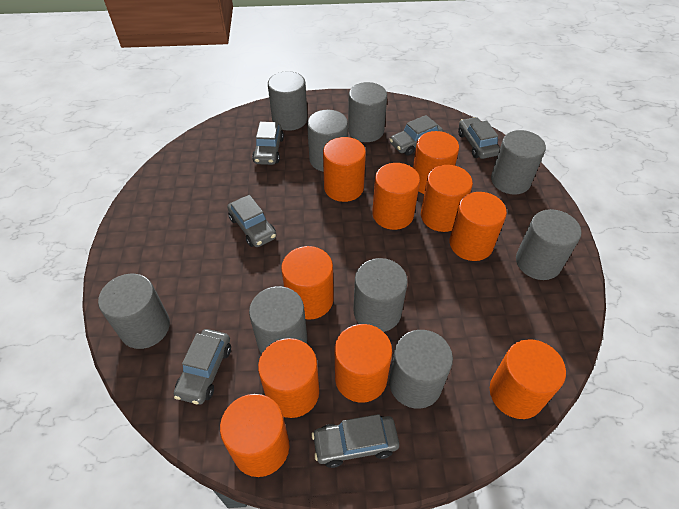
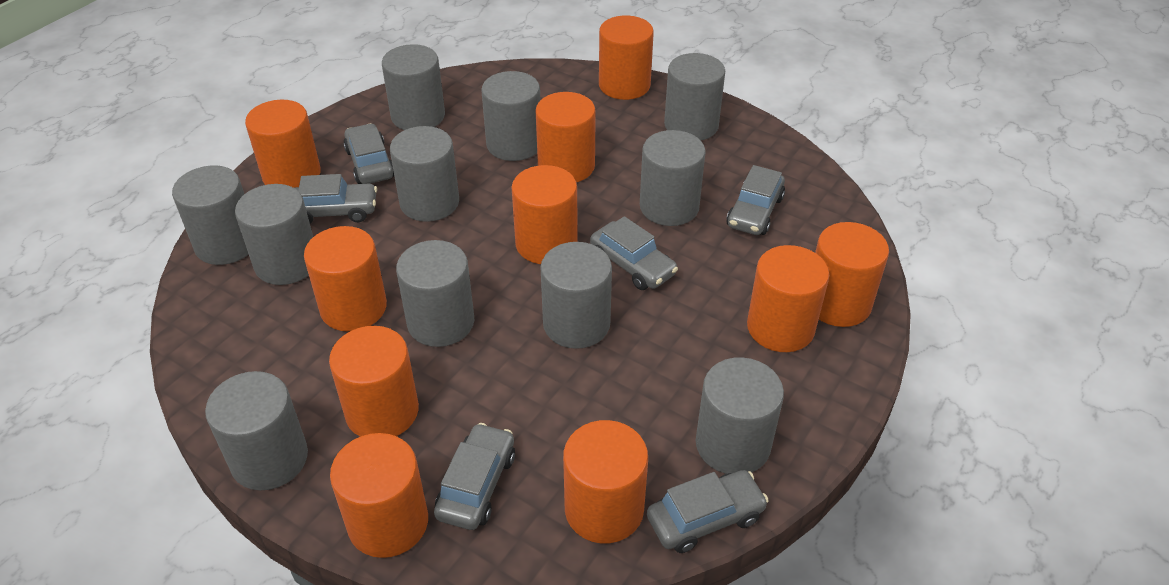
grey cylinder: 9 -> 11

